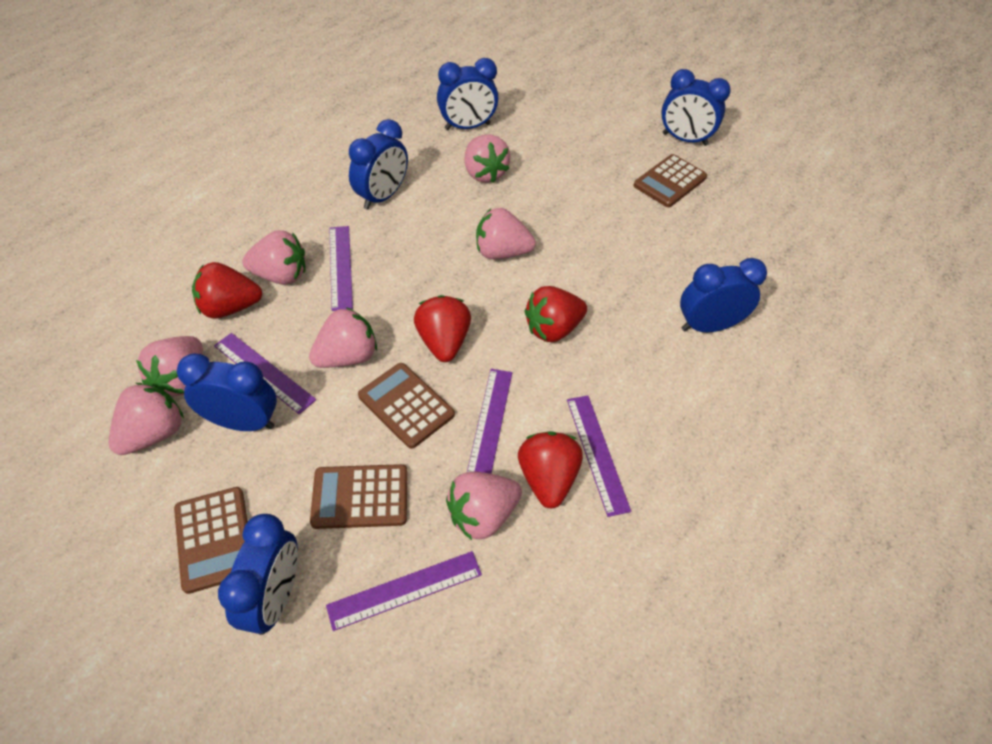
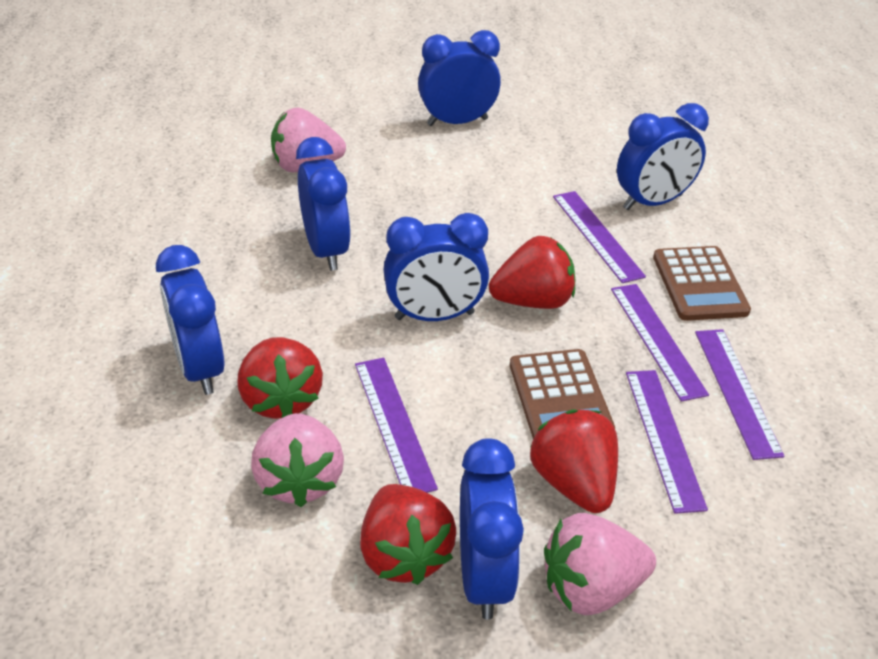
brown calculator: 4 -> 2
pink strawberry: 7 -> 3

